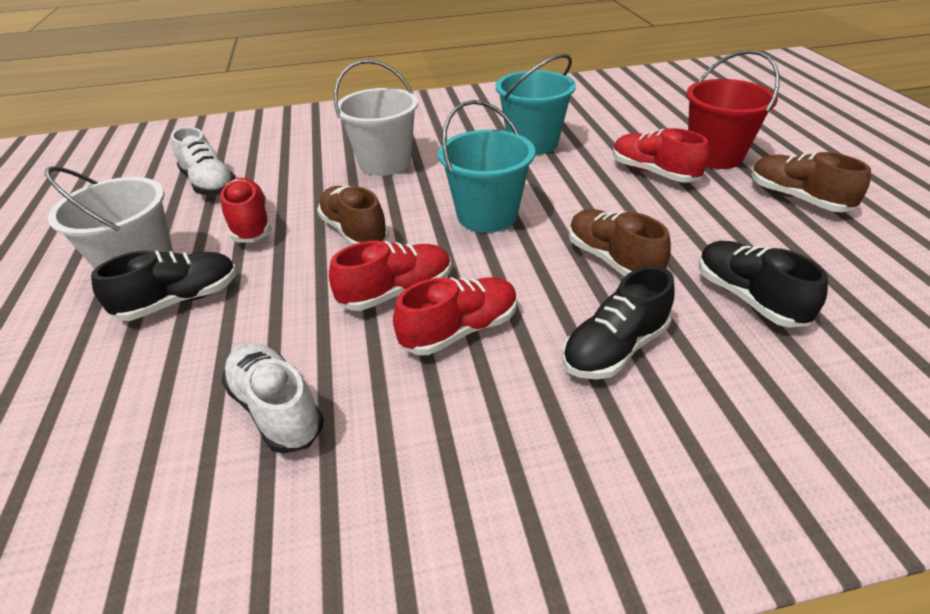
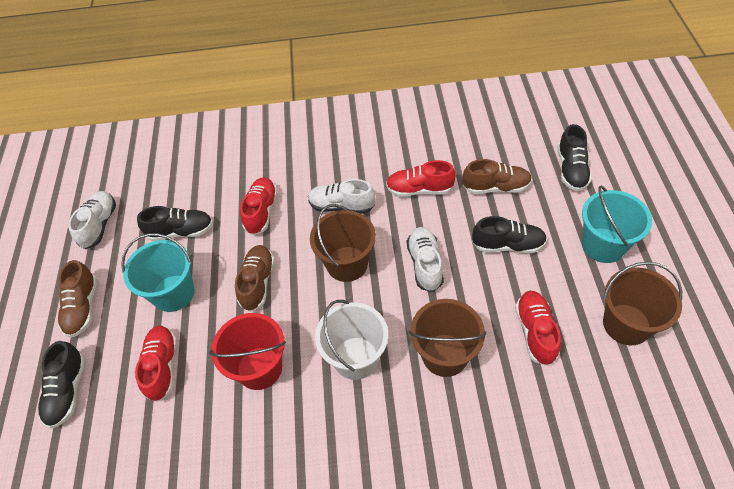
black shoe: 3 -> 4
brown bucket: 0 -> 3
white bucket: 2 -> 1
white shoe: 2 -> 3

